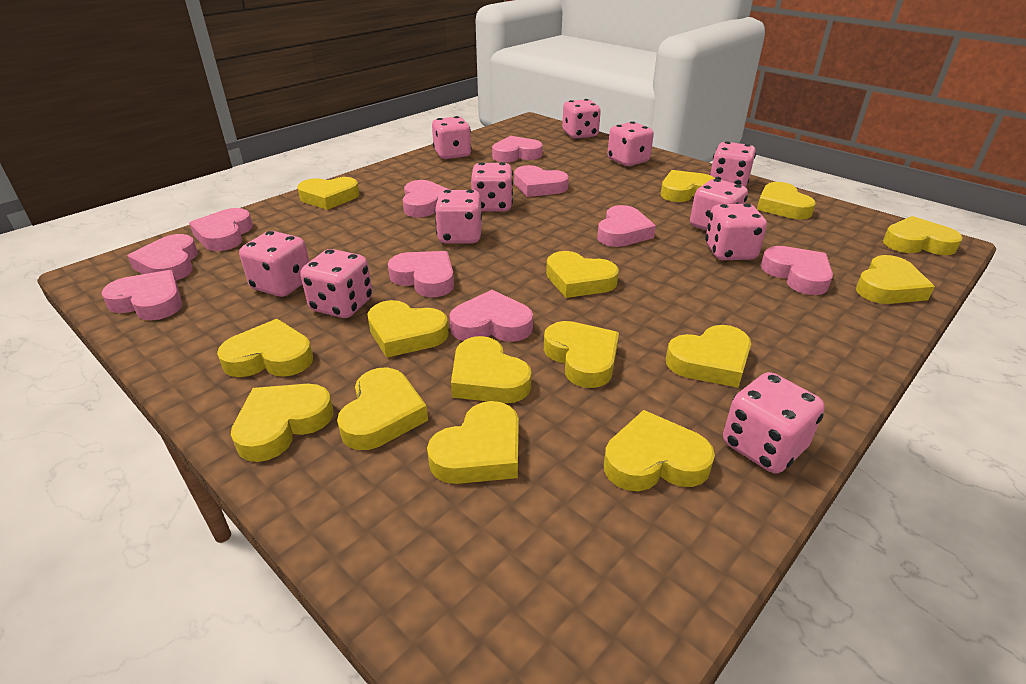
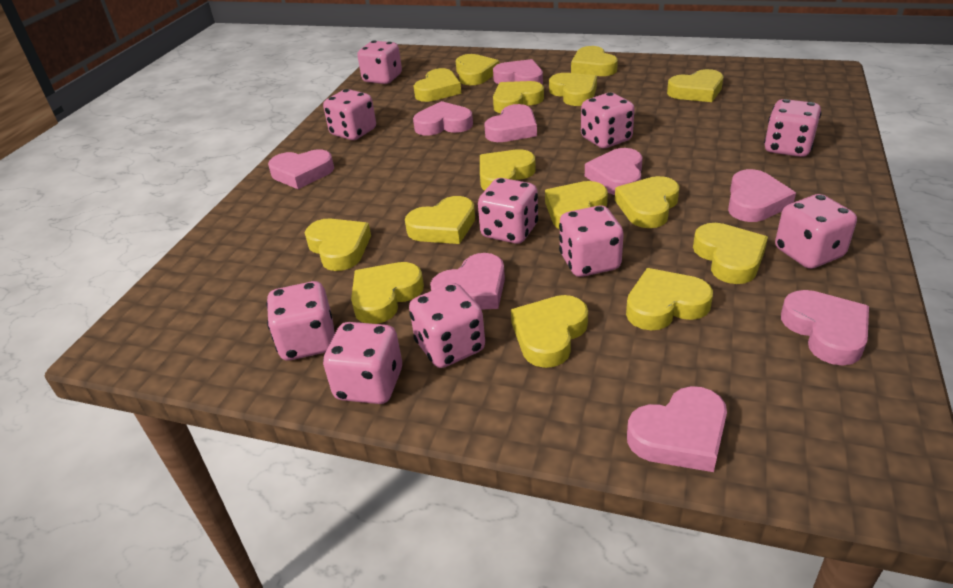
pink dice: 11 -> 10
pink heart: 10 -> 9

